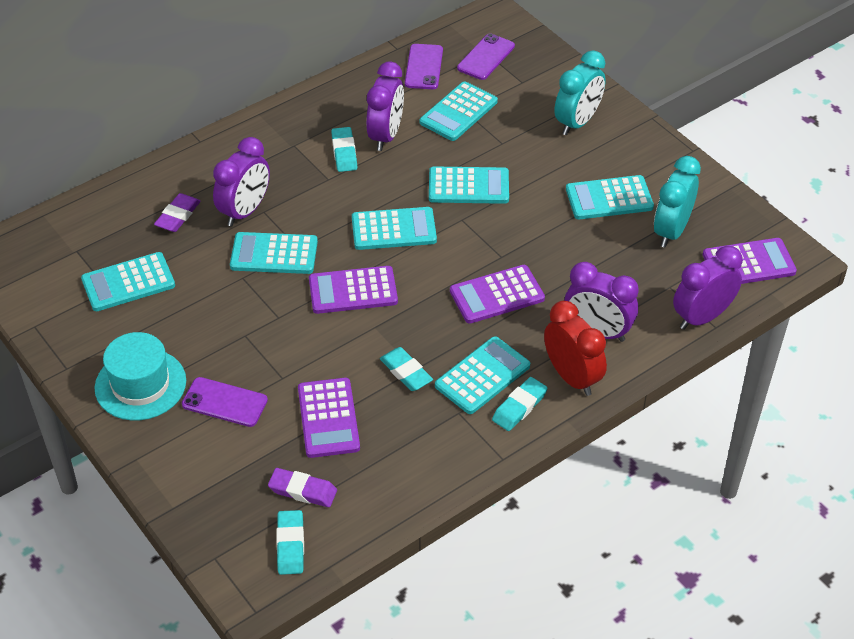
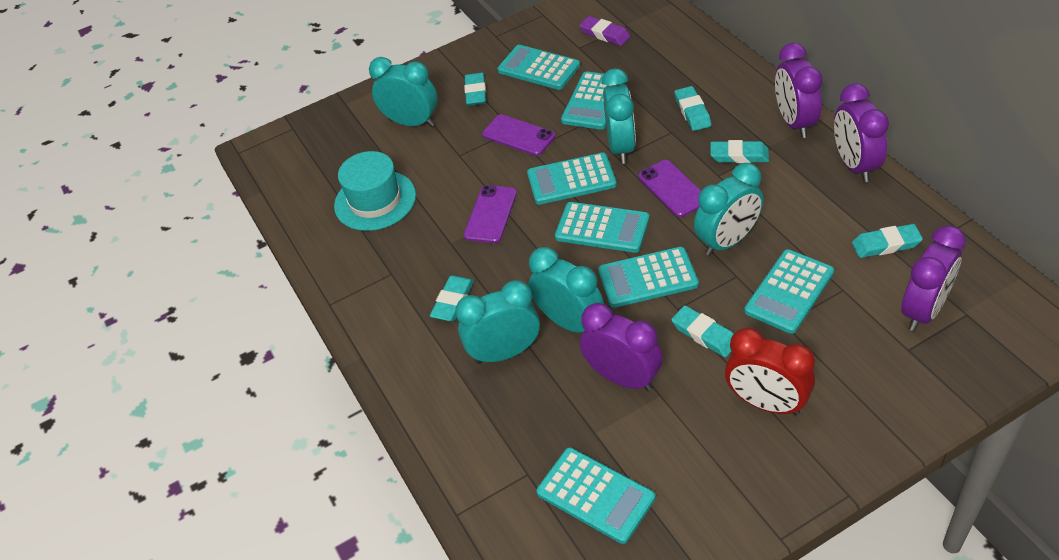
purple calculator: 4 -> 0
purple eraser: 2 -> 1
turquoise clock: 2 -> 5
turquoise eraser: 4 -> 6

